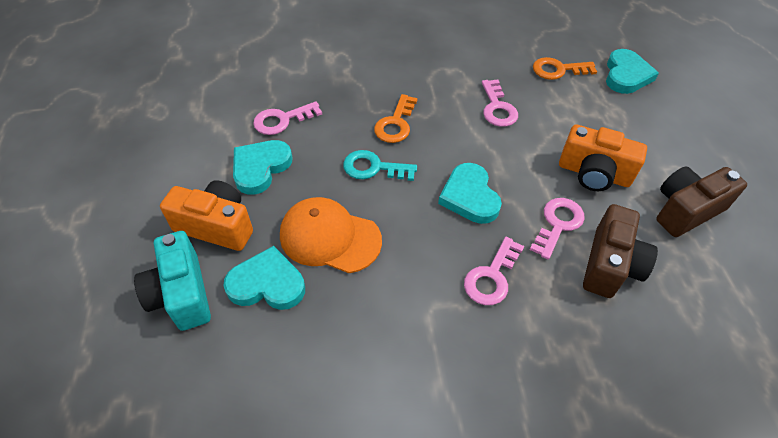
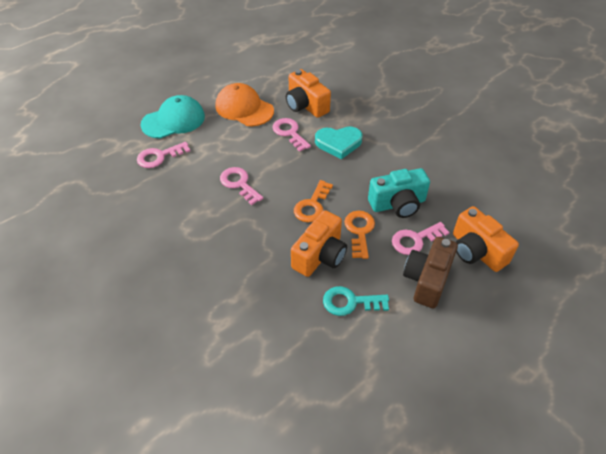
brown camera: 2 -> 1
orange camera: 2 -> 3
turquoise cap: 0 -> 1
turquoise heart: 4 -> 1

